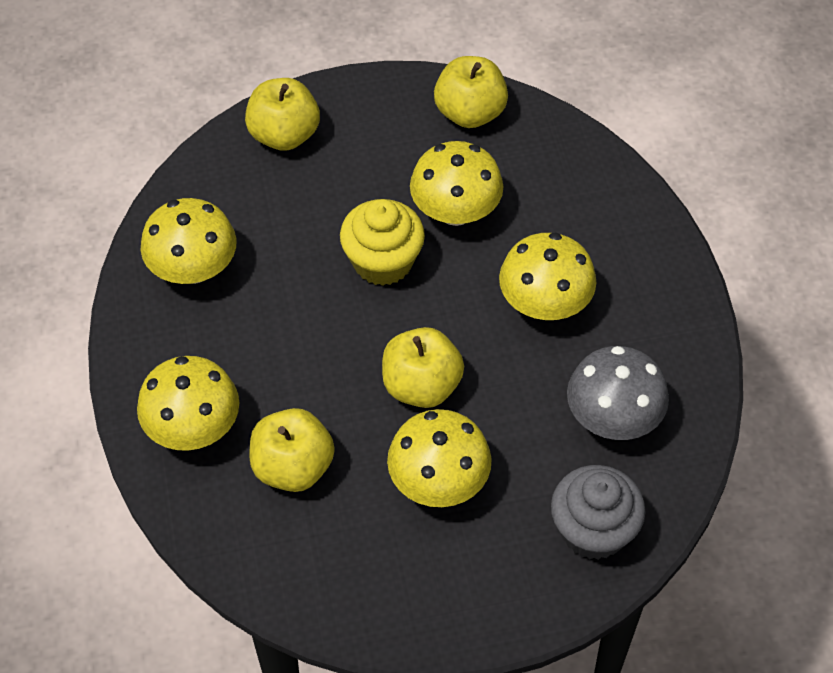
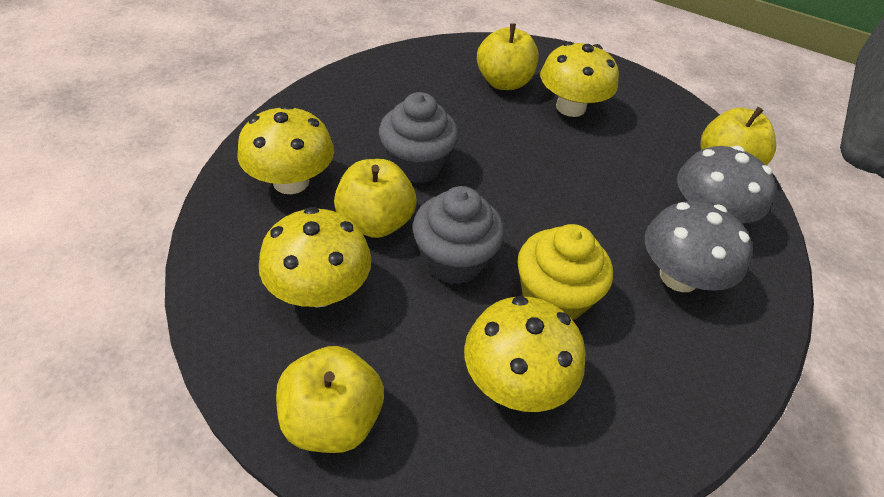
grey cupcake: 1 -> 2
grey mushroom: 1 -> 2
yellow mushroom: 5 -> 4

